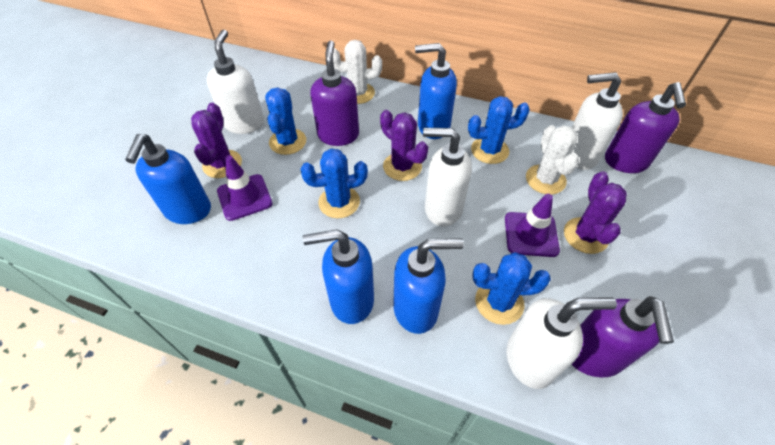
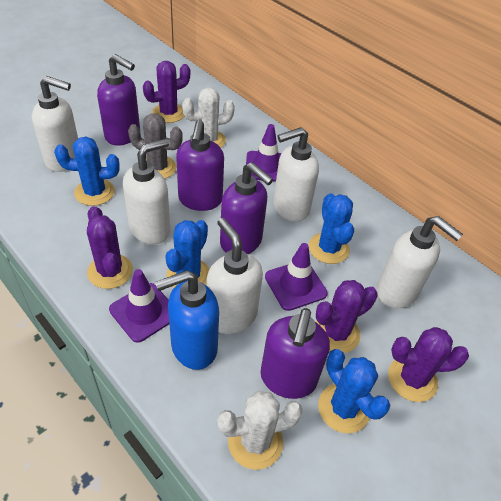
blue soap dispenser: 4 -> 1
grey cactus: 0 -> 1
purple cactus: 3 -> 4
purple soap dispenser: 3 -> 4
purple traffic cone: 2 -> 3
white soap dispenser: 4 -> 5

